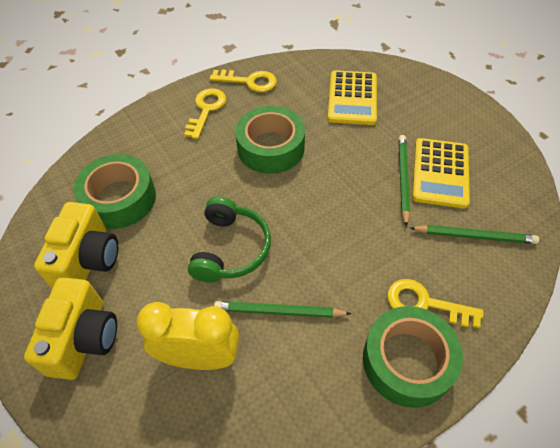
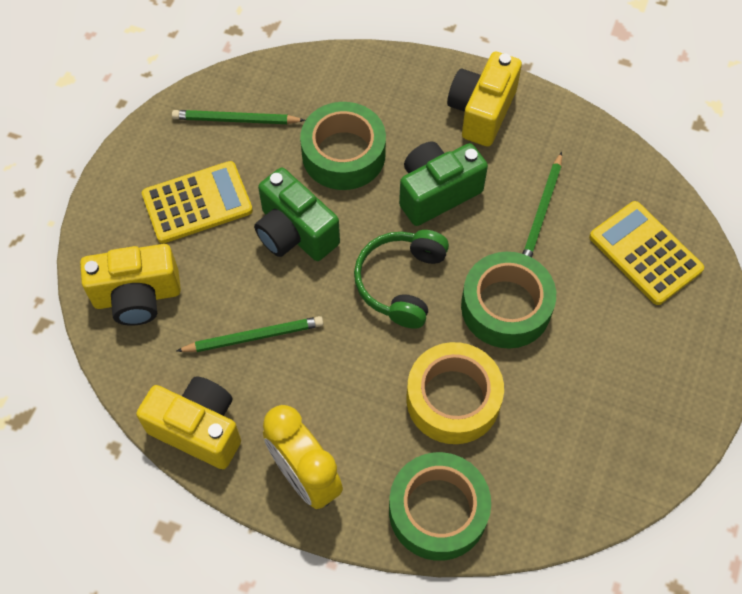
green camera: 0 -> 2
yellow camera: 2 -> 3
yellow key: 3 -> 0
yellow tape: 0 -> 1

